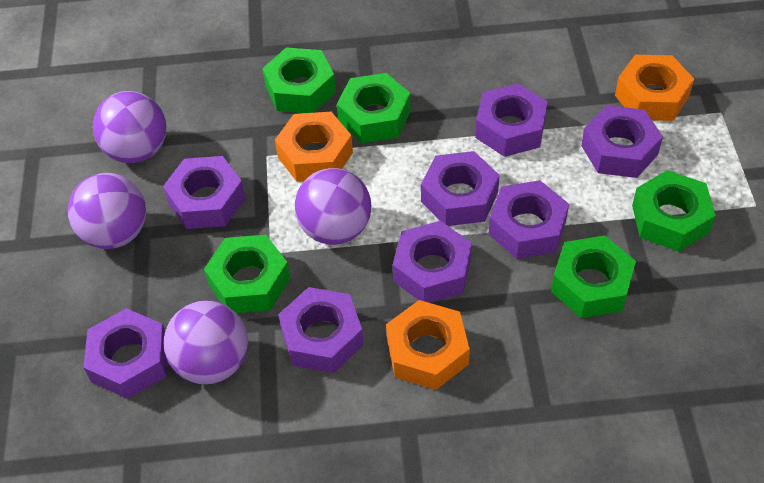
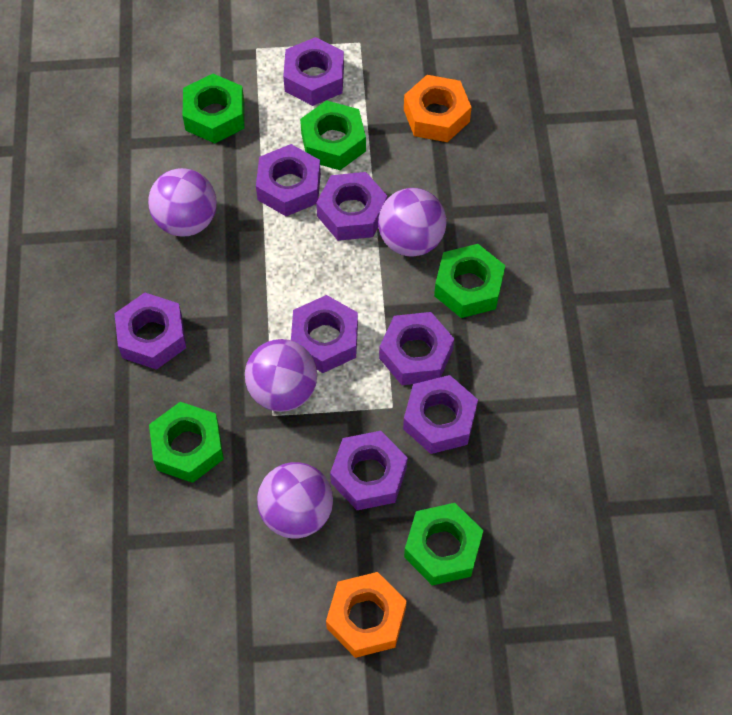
orange nut: 3 -> 2

